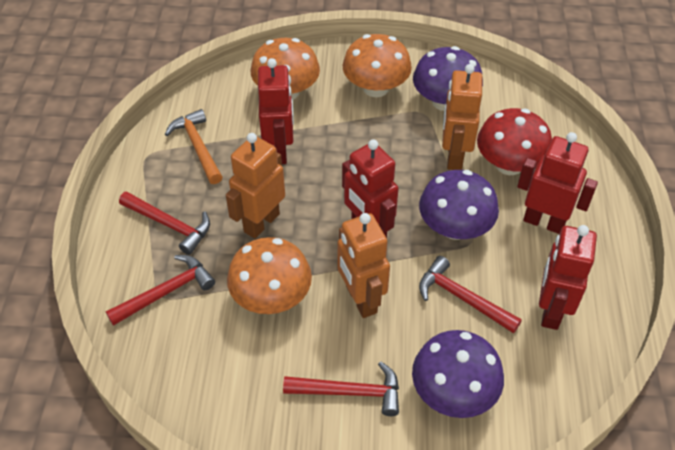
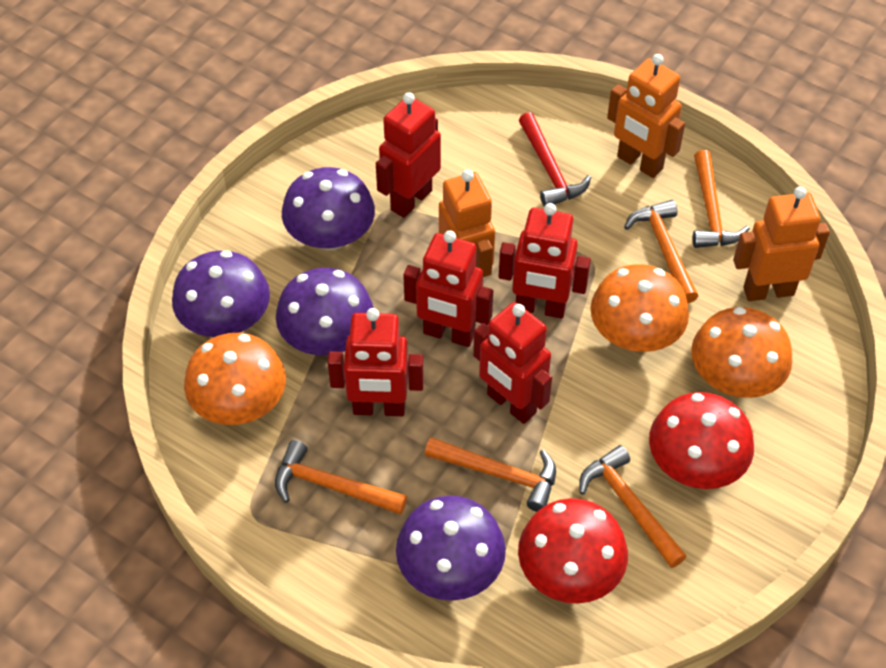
orange hammer: 1 -> 5
purple mushroom: 3 -> 4
red hammer: 4 -> 1
red mushroom: 1 -> 2
red robot: 4 -> 5

